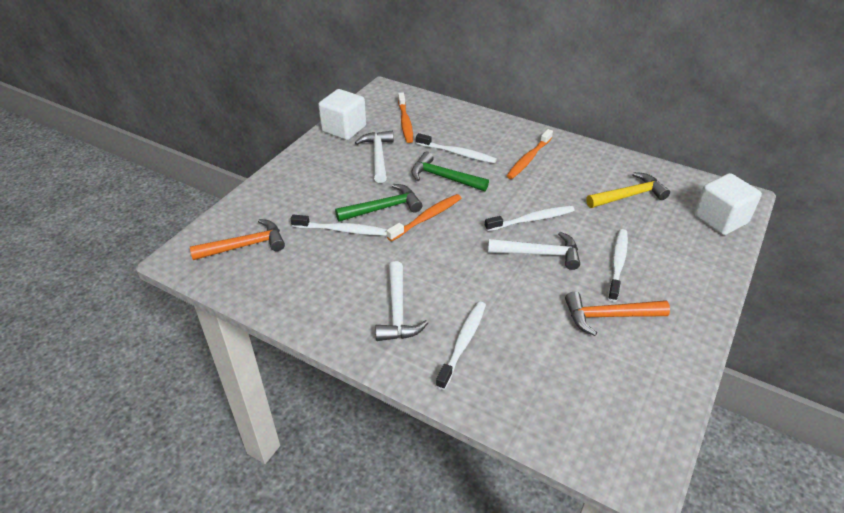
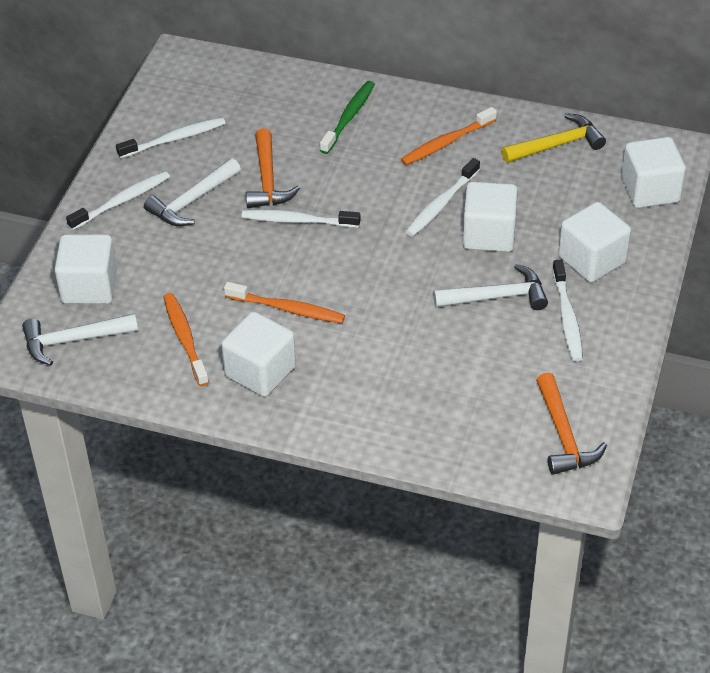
green hammer: 2 -> 0
green toothbrush: 0 -> 1
white cube: 2 -> 5

